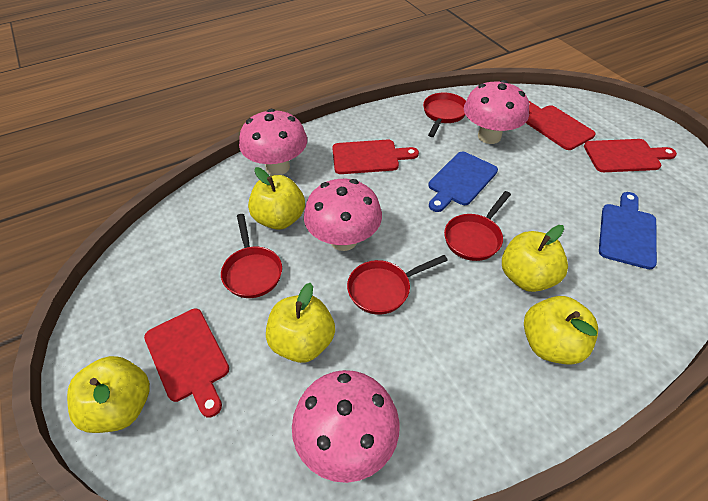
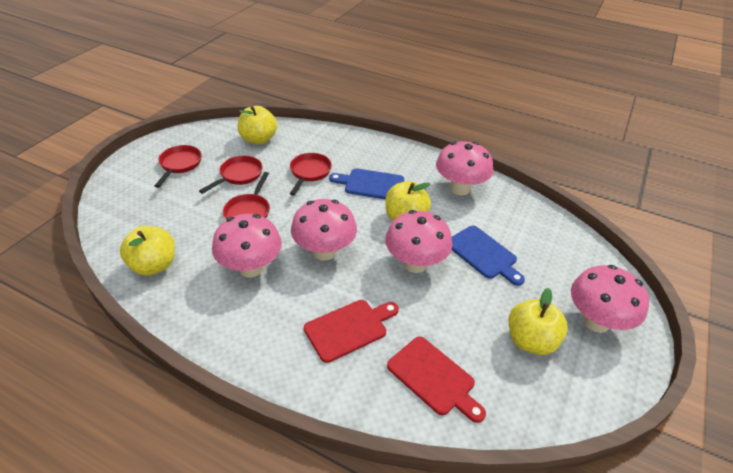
pink mushroom: 4 -> 5
red cutting board: 4 -> 2
yellow apple: 5 -> 4

